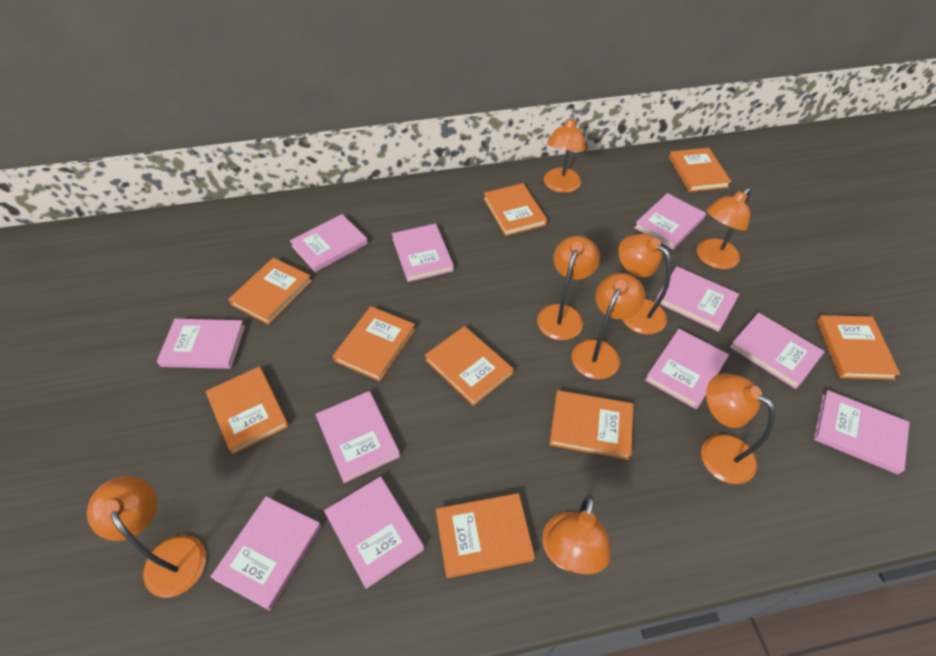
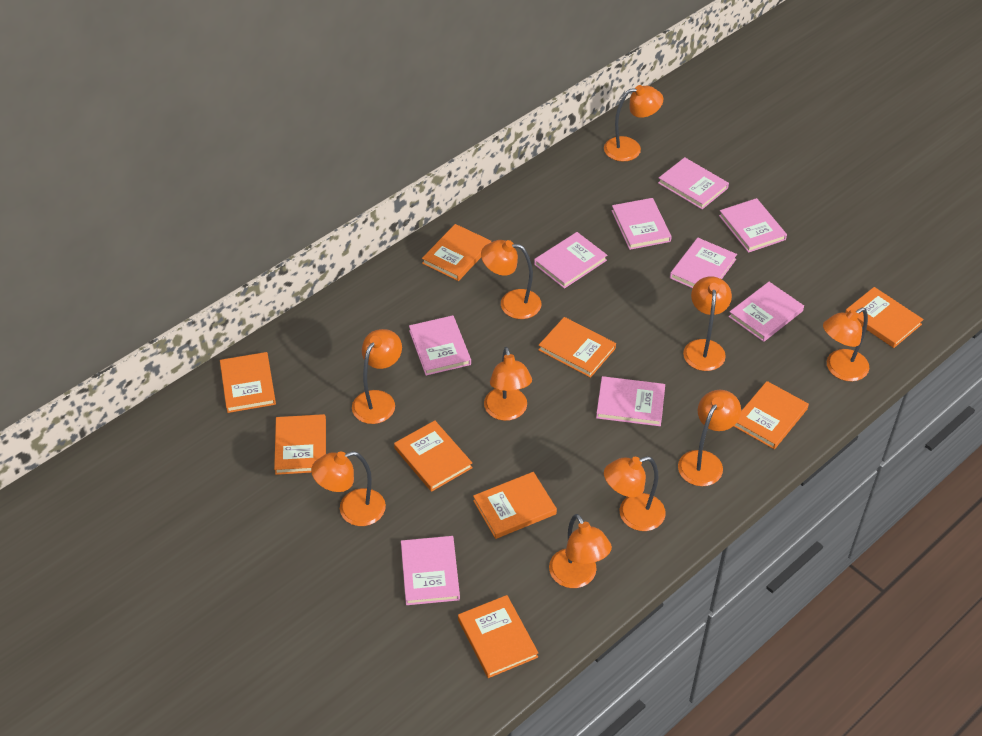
orange lamp: 8 -> 10
pink book: 11 -> 9

